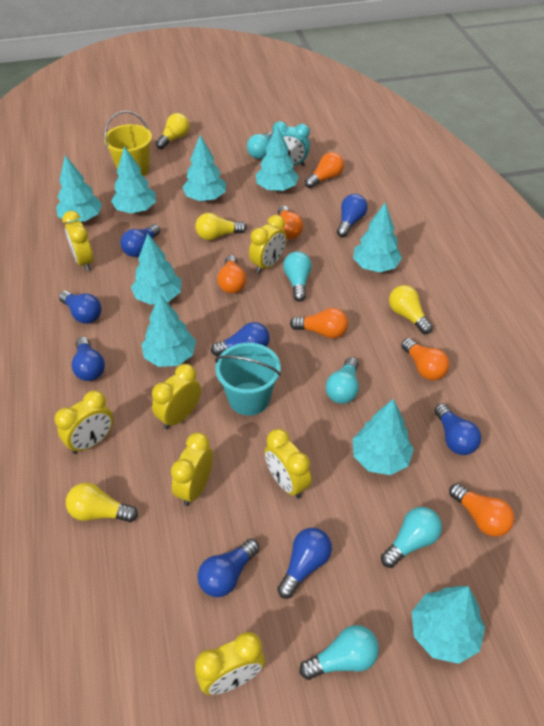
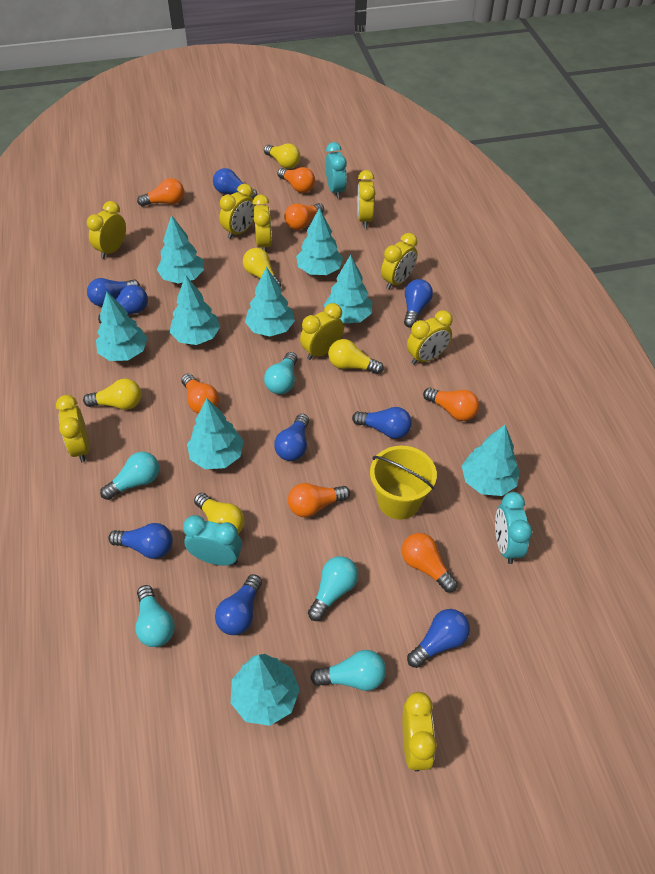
blue light bulb: 8 -> 9
orange light bulb: 6 -> 7
turquoise bucket: 1 -> 0
turquoise clock: 1 -> 3
yellow clock: 7 -> 9
yellow light bulb: 4 -> 5

